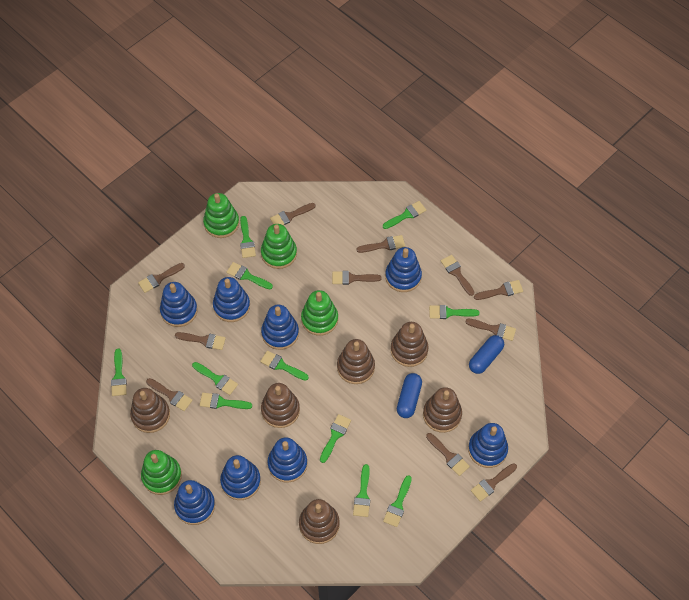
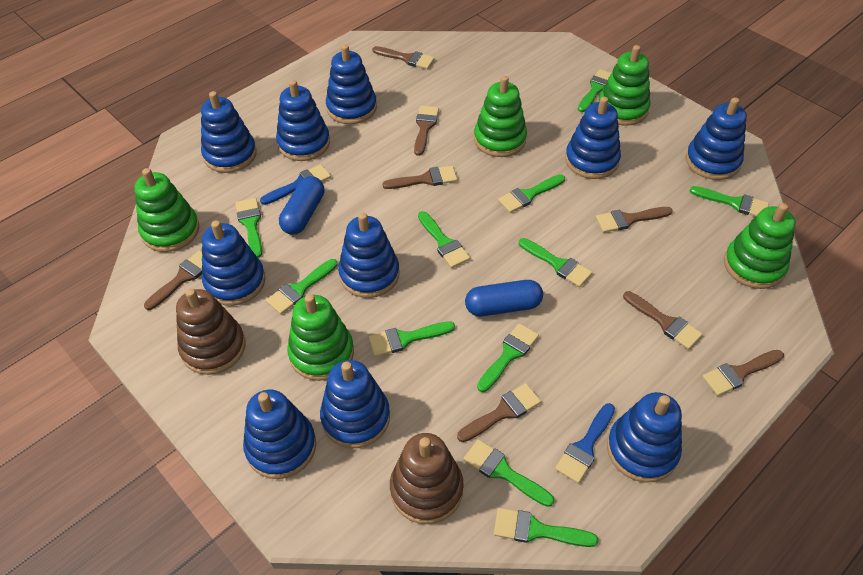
blue brush: 0 -> 2
blue stacking toy: 8 -> 10
brown brush: 11 -> 8
brown stacking toy: 6 -> 2
green stacking toy: 4 -> 5

